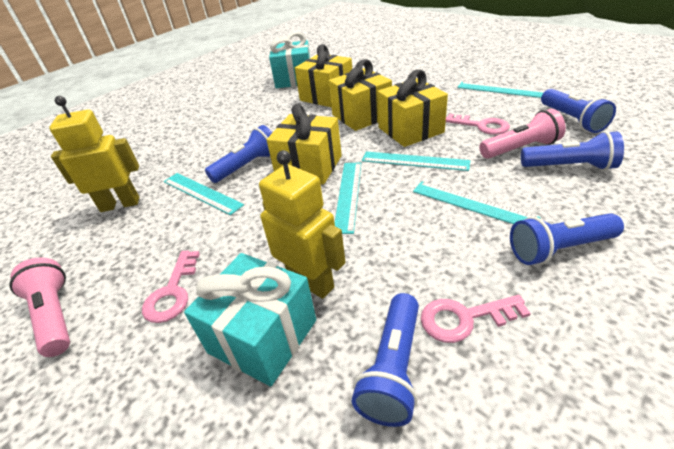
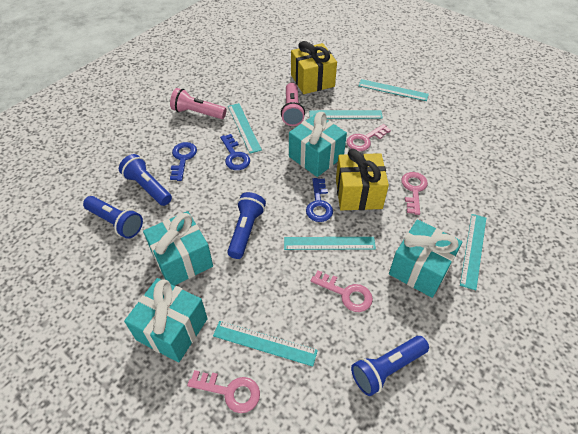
blue flashlight: 5 -> 4
blue key: 0 -> 3
pink key: 3 -> 4
turquoise gift: 2 -> 4
turquoise ruler: 5 -> 6
yellow gift: 4 -> 2
yellow robot: 2 -> 0

